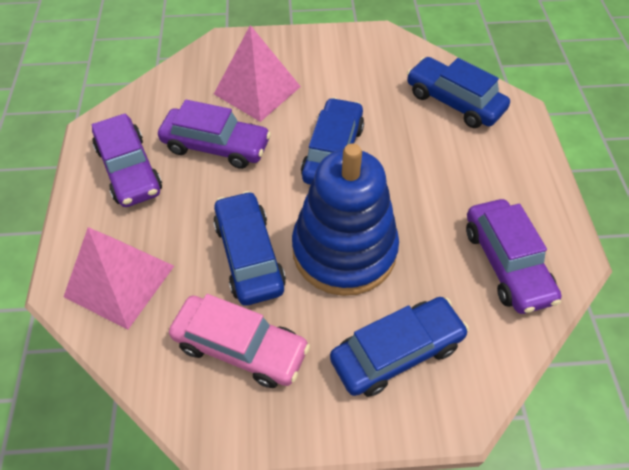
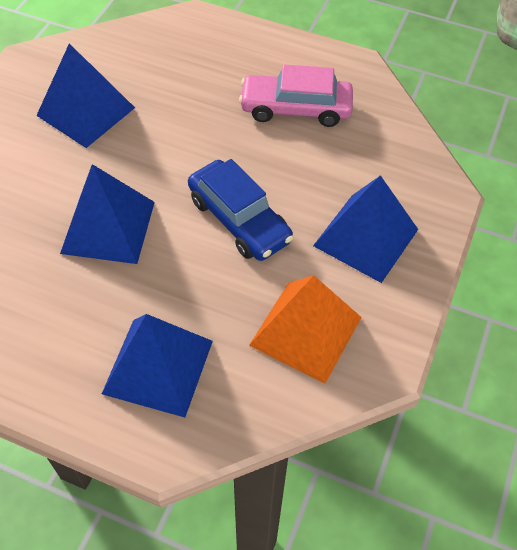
blue car: 4 -> 1
blue pyramid: 0 -> 4
blue stacking toy: 1 -> 0
orange pyramid: 0 -> 1
pink pyramid: 2 -> 0
purple car: 3 -> 0

